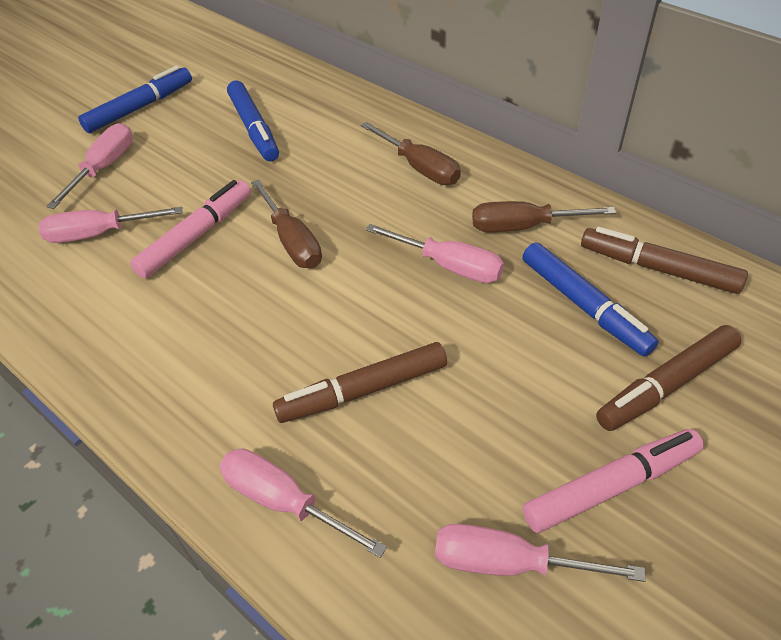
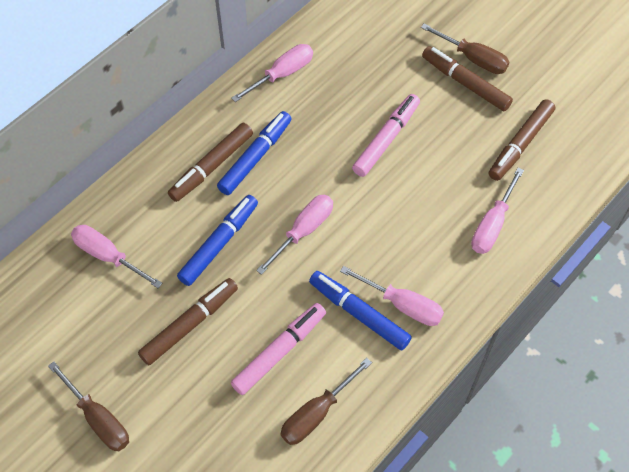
brown marker: 3 -> 4

